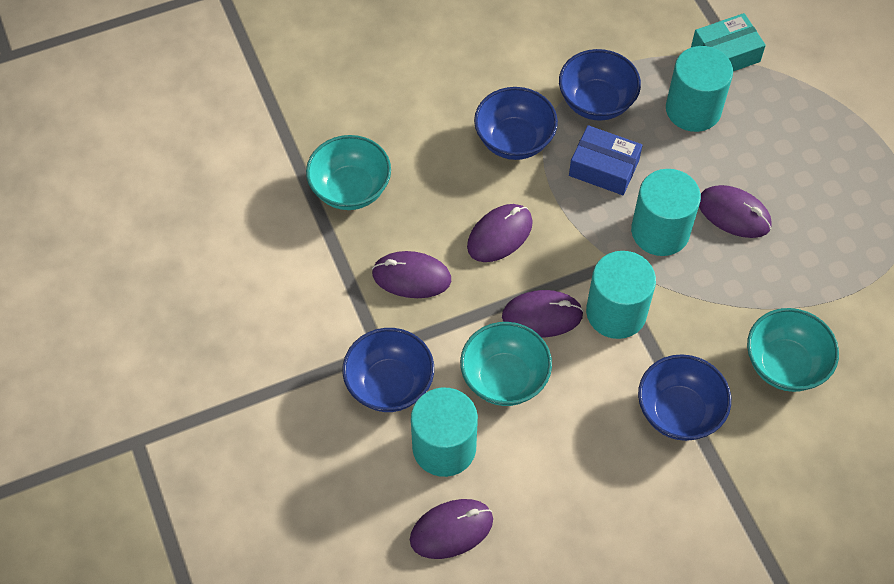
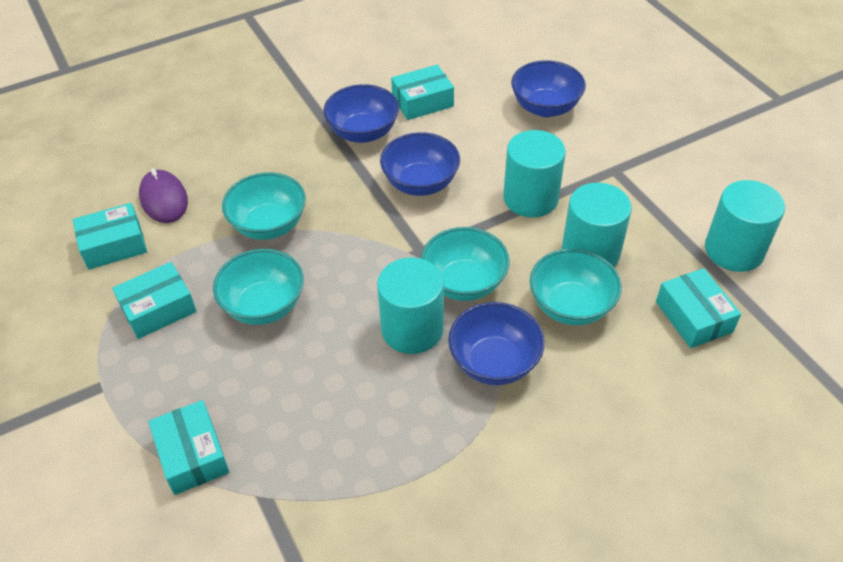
blue box: 1 -> 0
purple mouse: 5 -> 1
turquoise bowl: 3 -> 4
turquoise box: 1 -> 5

